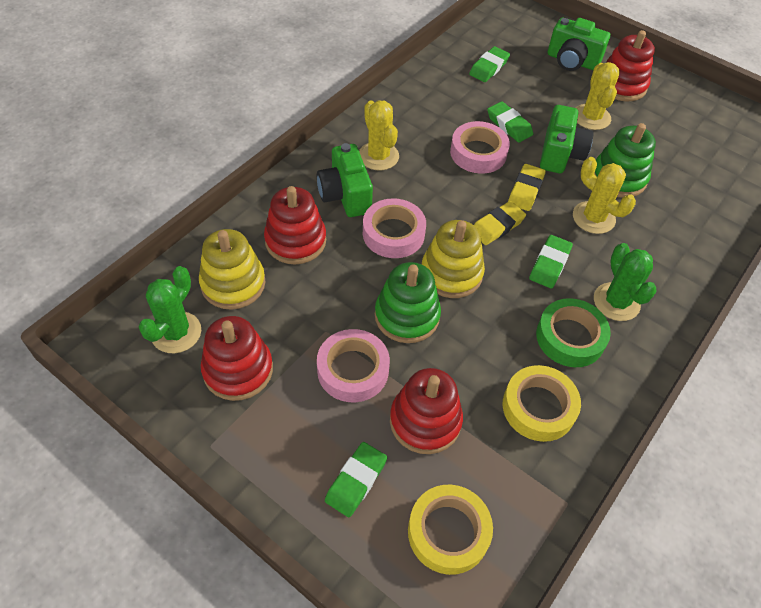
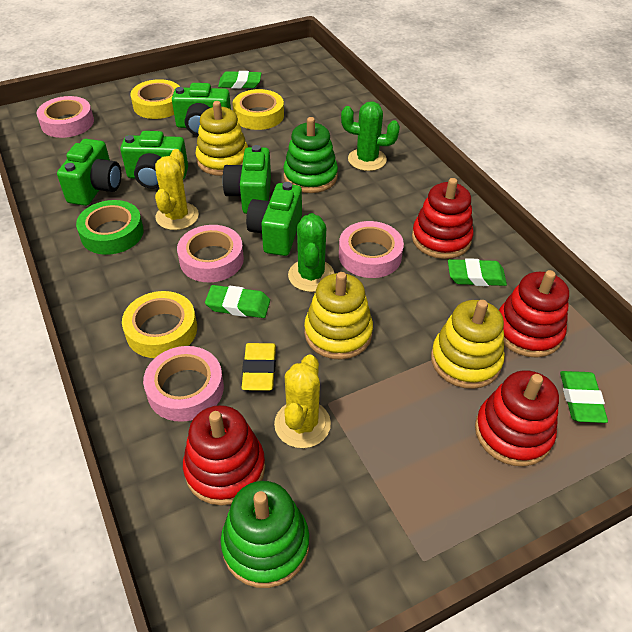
green camera: 3 -> 5
pink tape: 3 -> 4
yellow cactus: 3 -> 2
yellow eraser: 2 -> 1
yellow stacking toy: 2 -> 3
yellow tape: 2 -> 3

